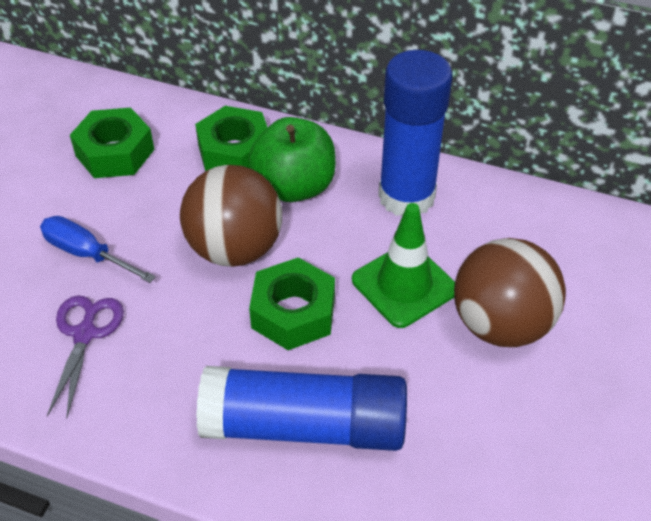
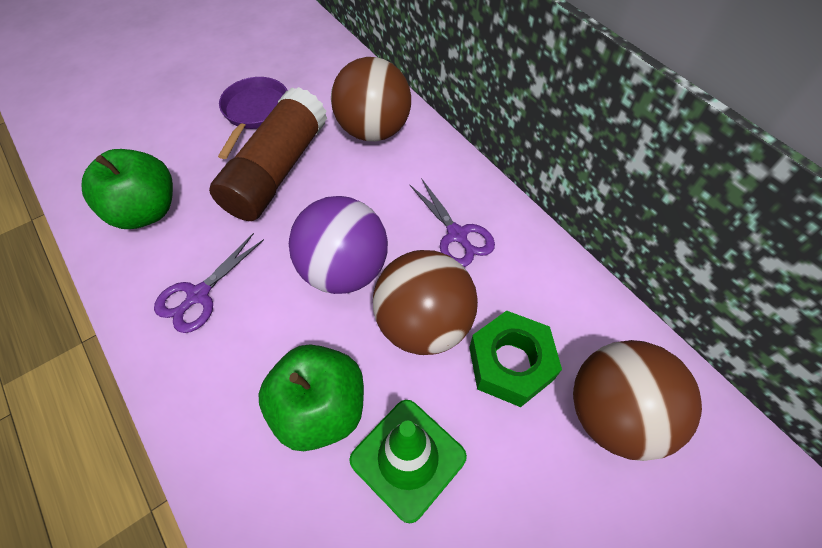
blue glue stick: 2 -> 0
blue screwdriver: 1 -> 0
brown ball: 2 -> 3
brown glue stick: 0 -> 1
green apple: 1 -> 2
green nut: 3 -> 1
purple ball: 0 -> 1
purple pan: 0 -> 1
purple scissors: 1 -> 2

